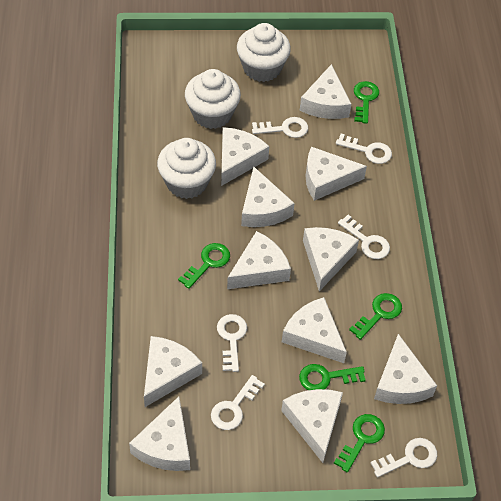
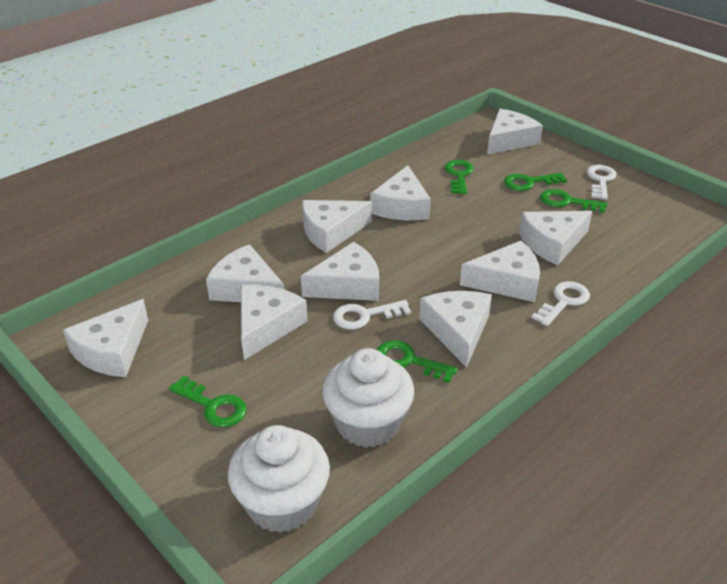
white cheese: 11 -> 10
white cupcake: 3 -> 2
white key: 6 -> 3

